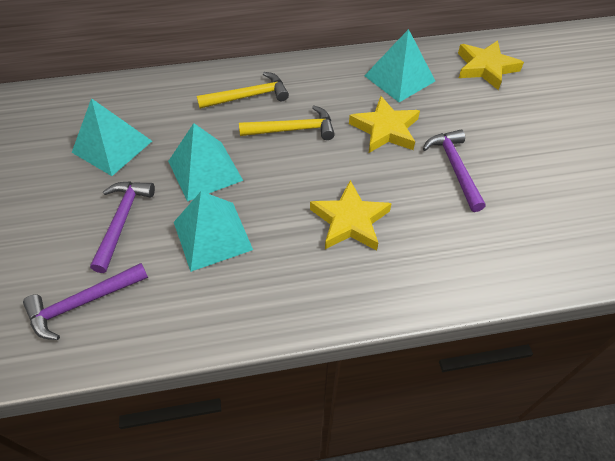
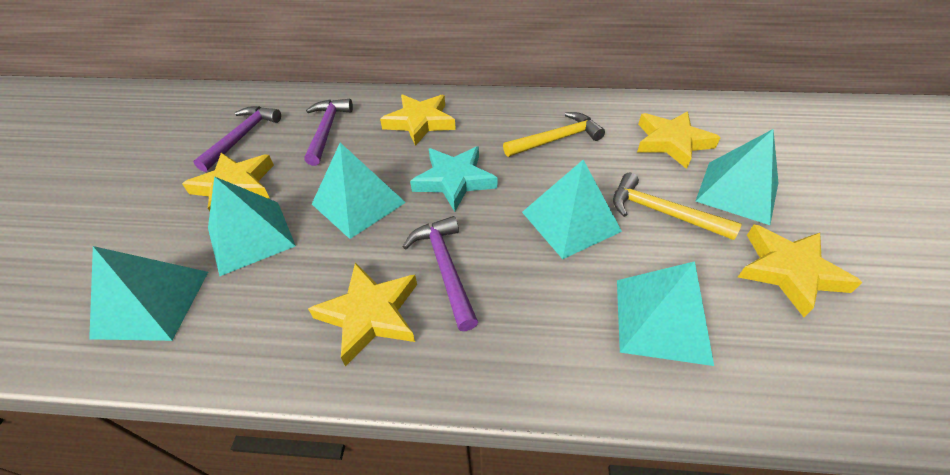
turquoise pyramid: 4 -> 6
turquoise star: 0 -> 1
yellow star: 3 -> 5

